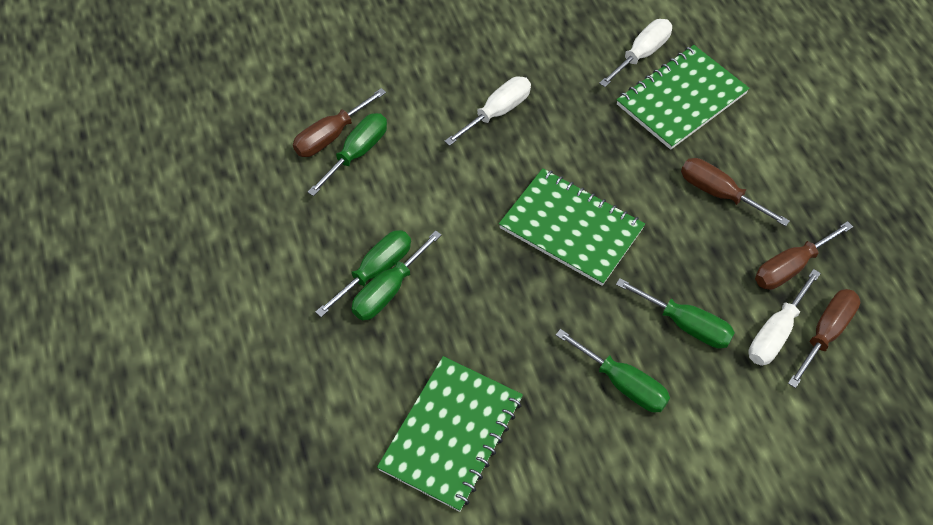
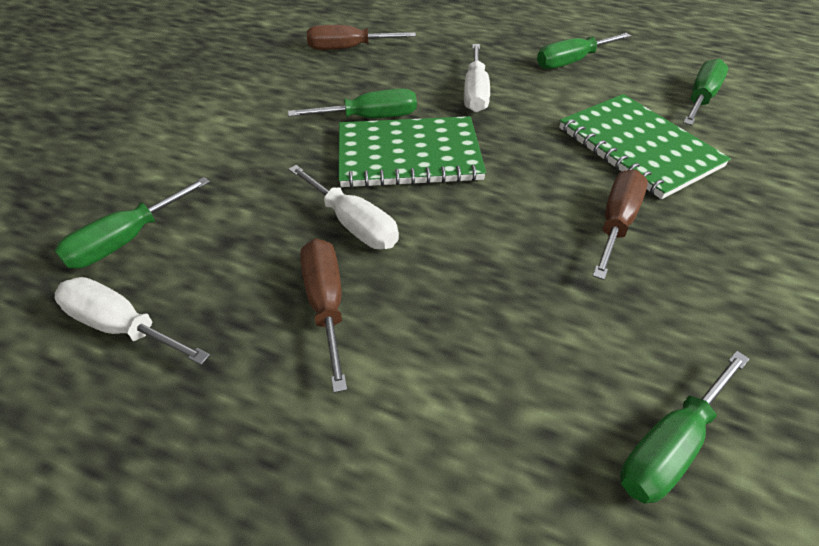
brown screwdriver: 4 -> 3
green notebook: 3 -> 2

